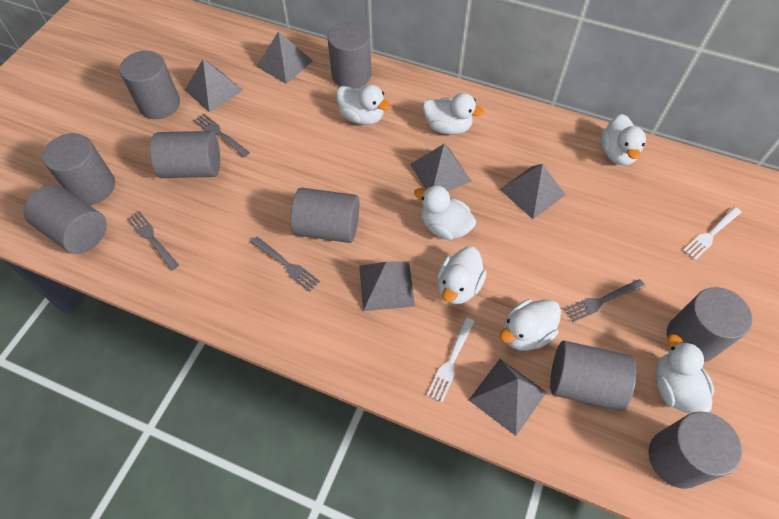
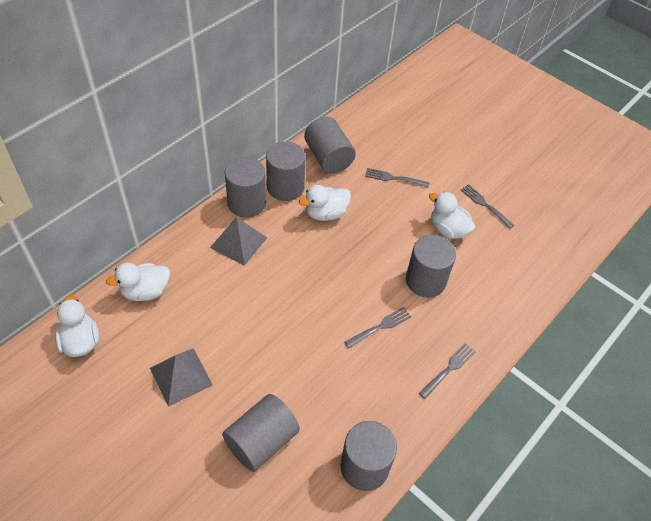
grey cylinder: 9 -> 6
grey pyramid: 6 -> 2
white duck: 7 -> 4
white fork: 2 -> 0

